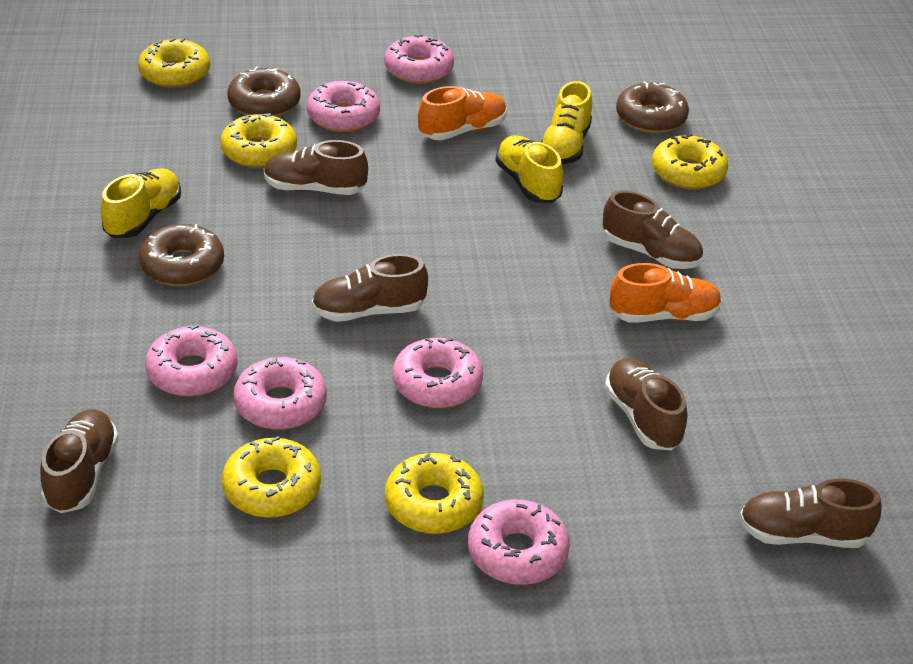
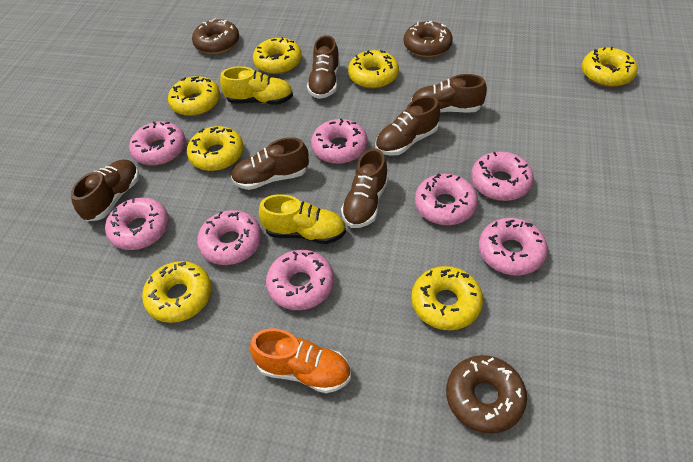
orange shoe: 2 -> 1
pink donut: 6 -> 8
yellow donut: 5 -> 7
yellow shoe: 3 -> 2

